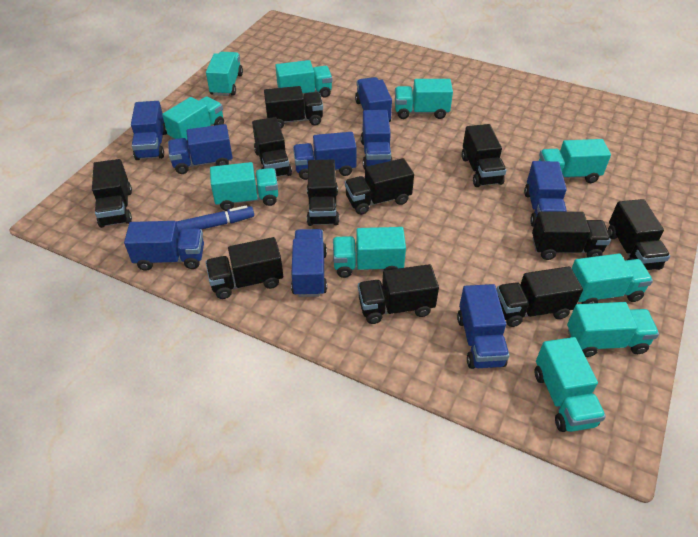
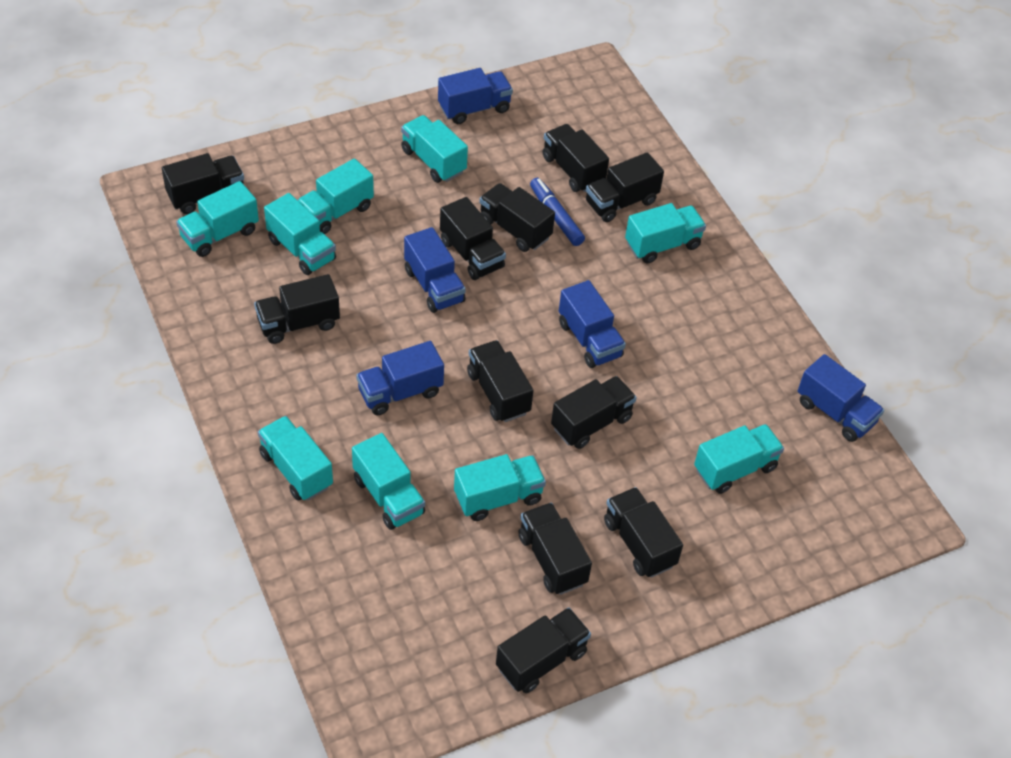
blue truck: 9 -> 5
turquoise truck: 10 -> 9

